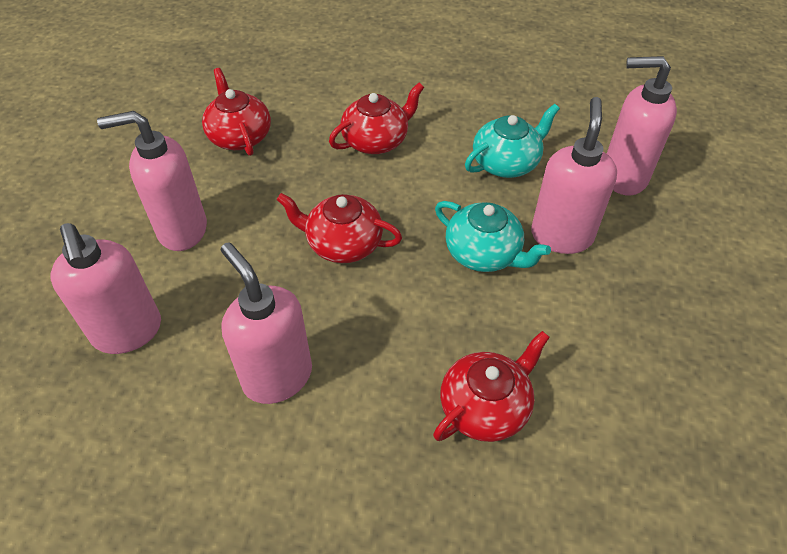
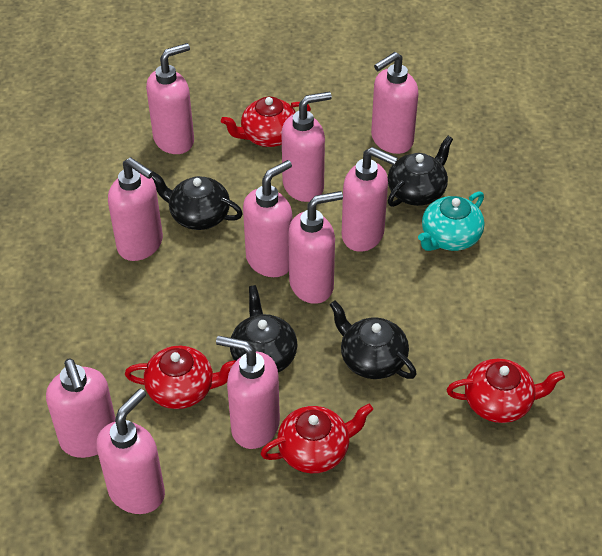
black teapot: 0 -> 4
pink soap dispenser: 5 -> 10
turquoise teapot: 2 -> 1

